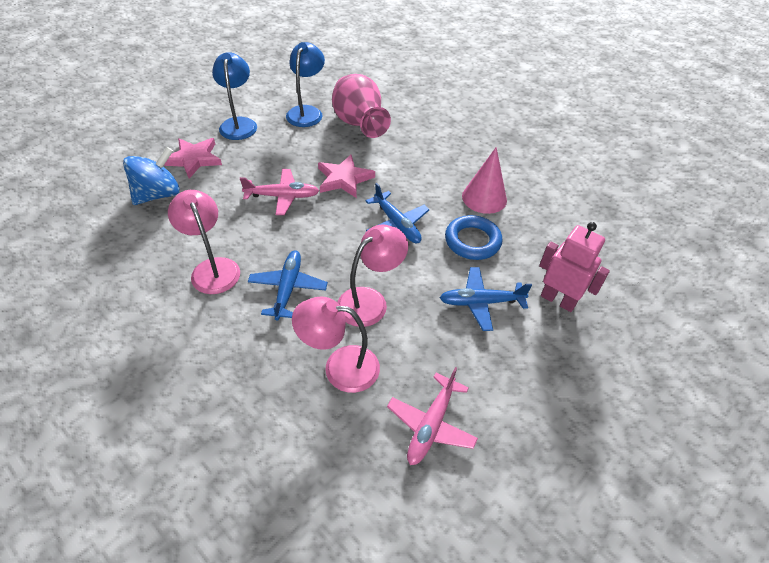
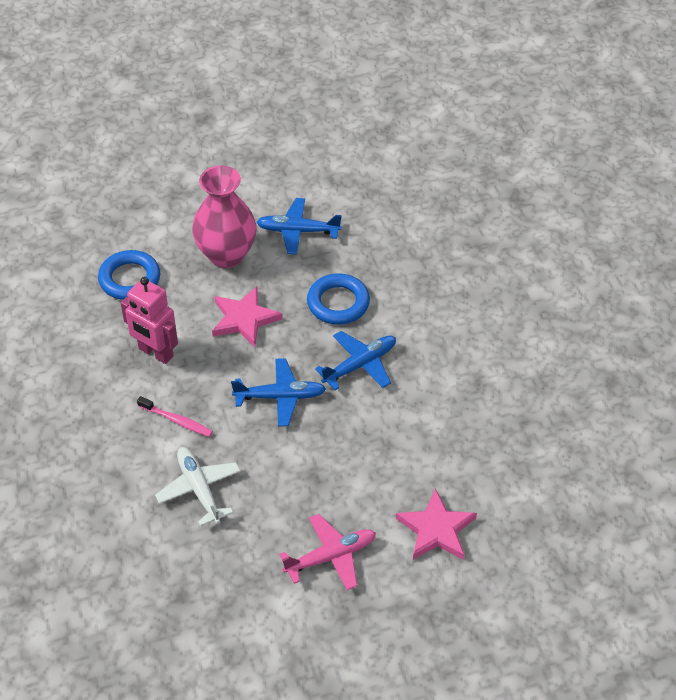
blue lamp: 2 -> 0
blue ring: 1 -> 2
blue spinning top: 1 -> 0
pink cone: 1 -> 0
pink lamp: 3 -> 0
pink plane: 2 -> 1
pink toothbrush: 0 -> 1
white plane: 0 -> 1

